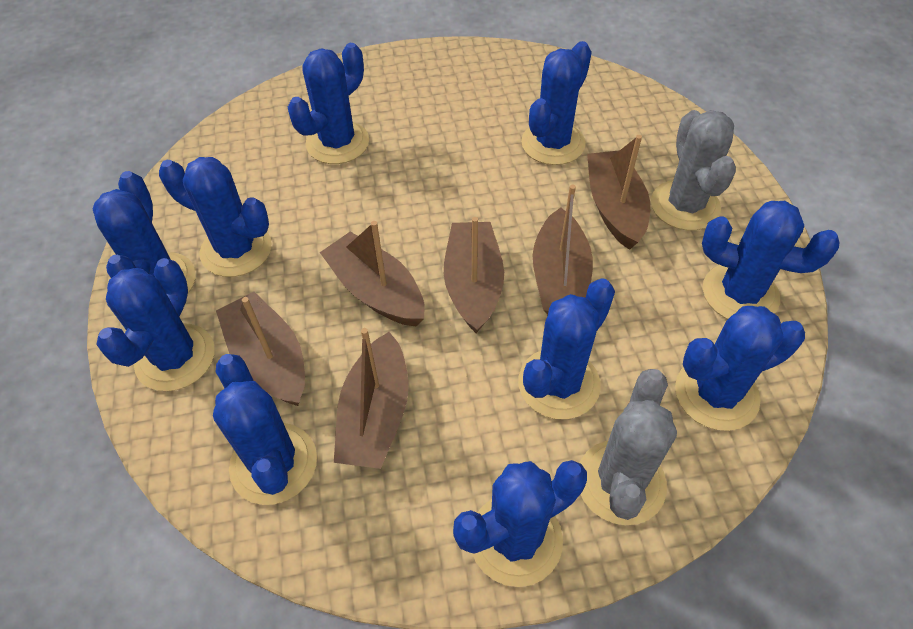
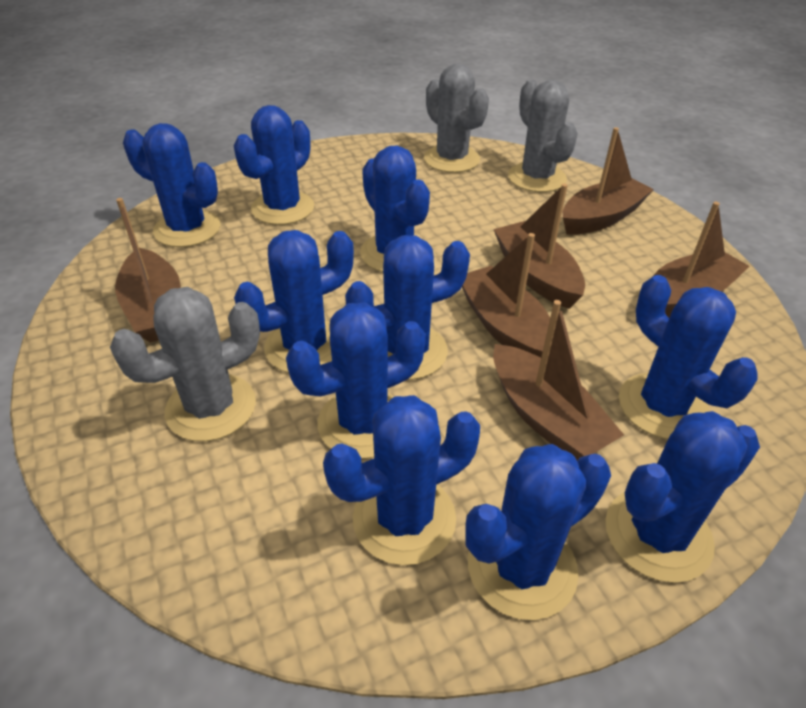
grey cactus: 2 -> 3

